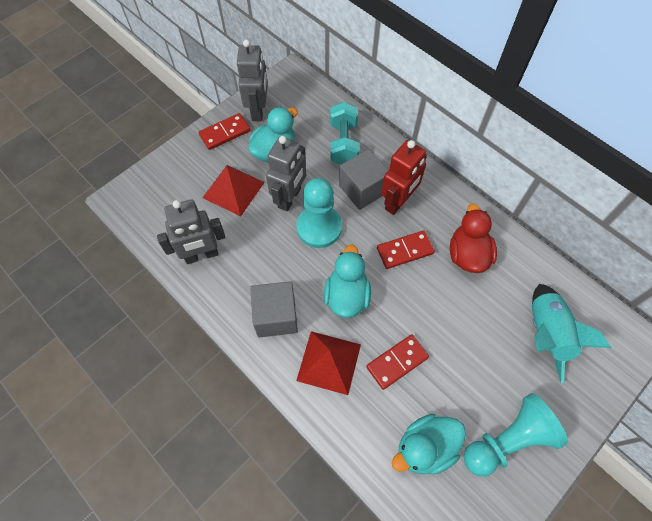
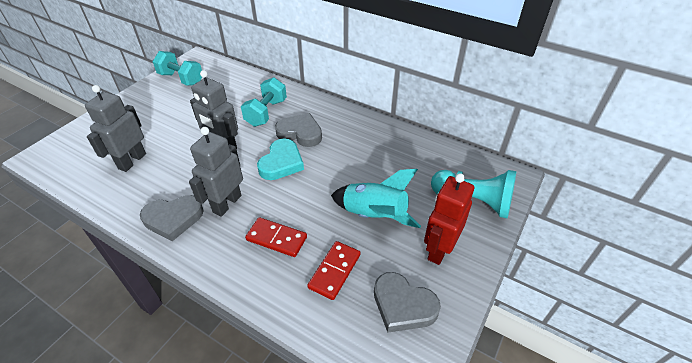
grey cube: 2 -> 0
grey heart: 0 -> 3
red domino: 3 -> 2
red duck: 1 -> 0
red pyramid: 2 -> 0
turquoise duck: 3 -> 0
turquoise dumbbell: 1 -> 2
turquoise heart: 0 -> 1
turquoise pawn: 2 -> 1

